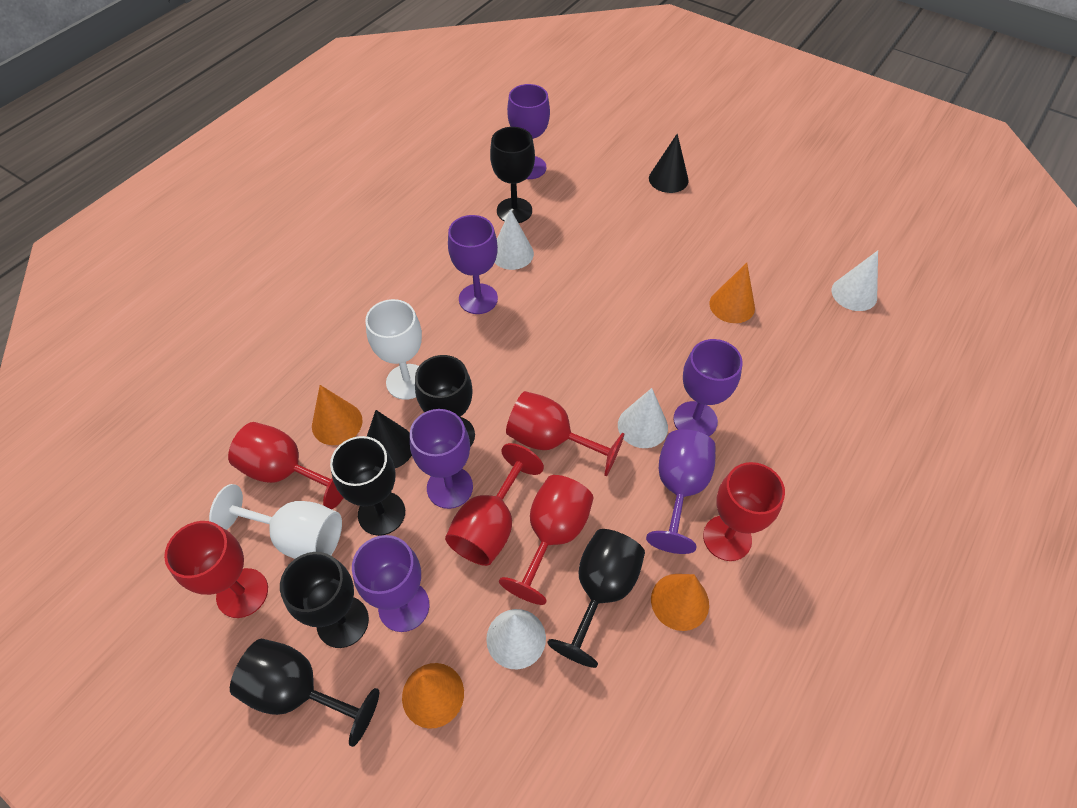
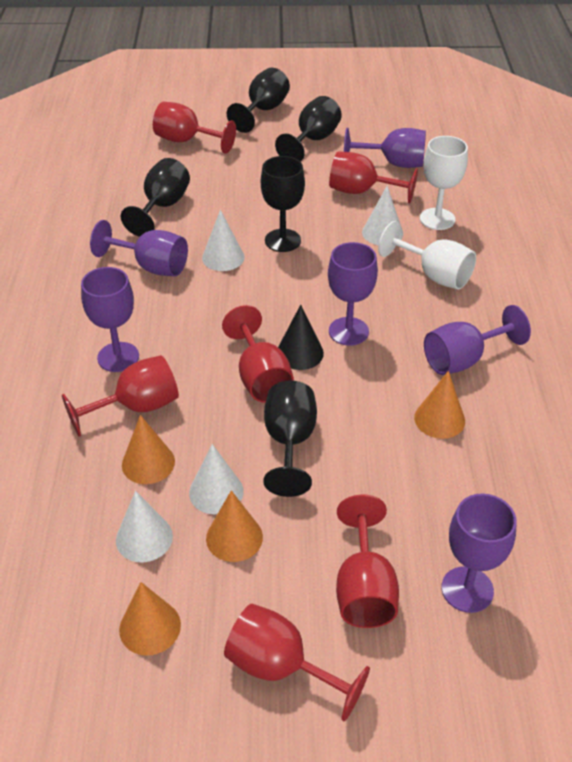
black cone: 2 -> 1
black goblet: 6 -> 5

